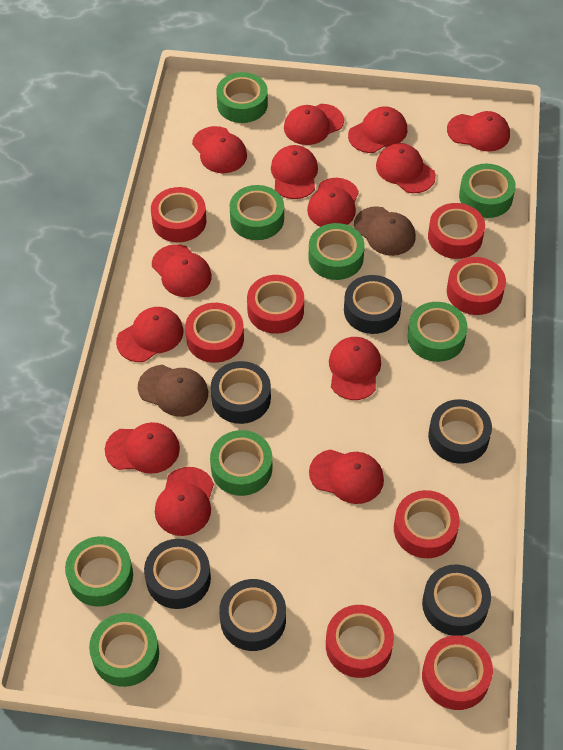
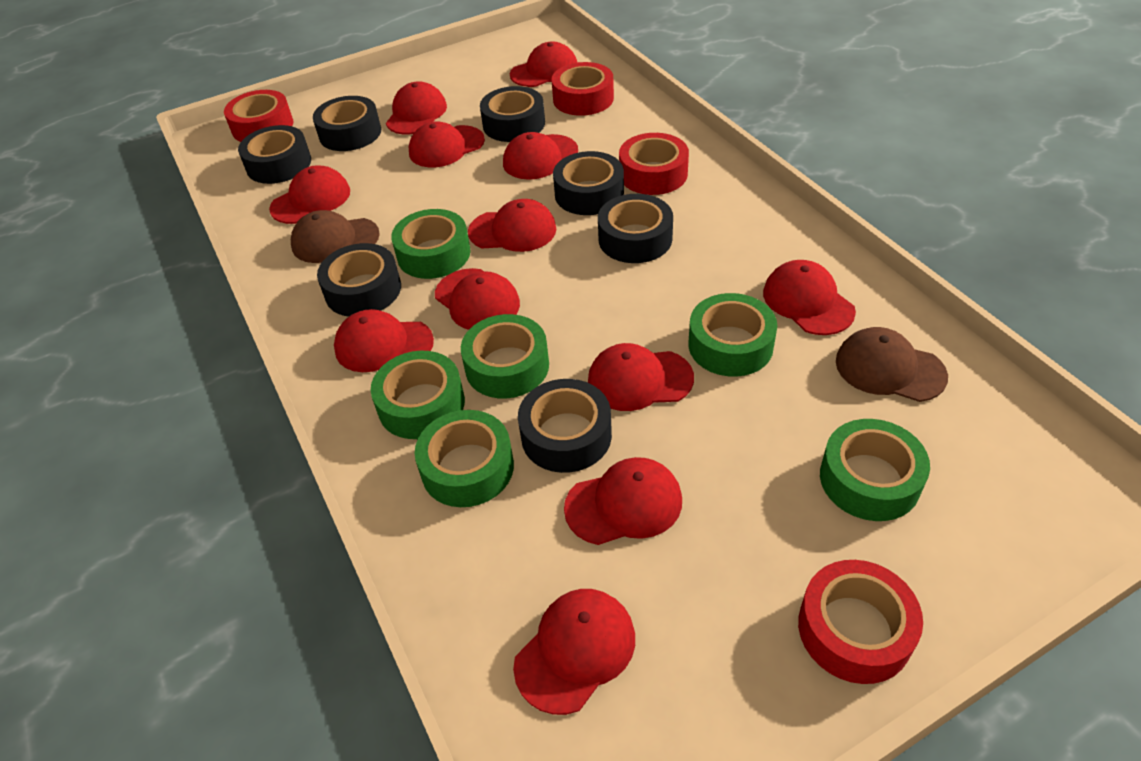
black tape: 6 -> 7
green tape: 8 -> 6
red cap: 13 -> 12
red tape: 8 -> 4

